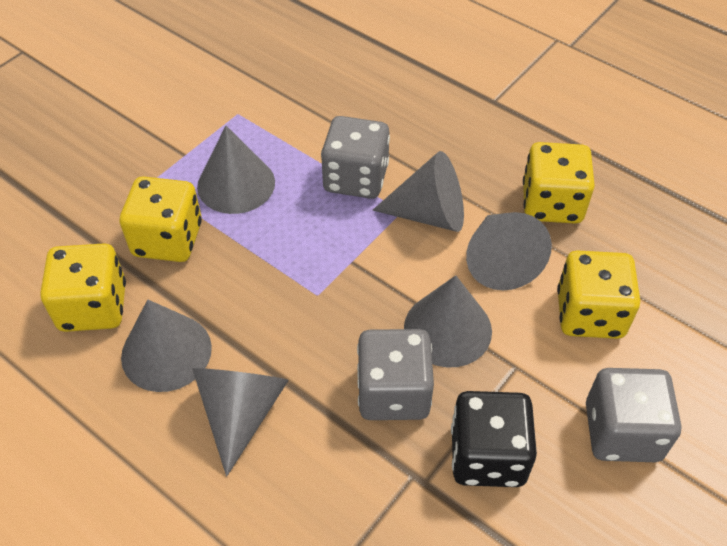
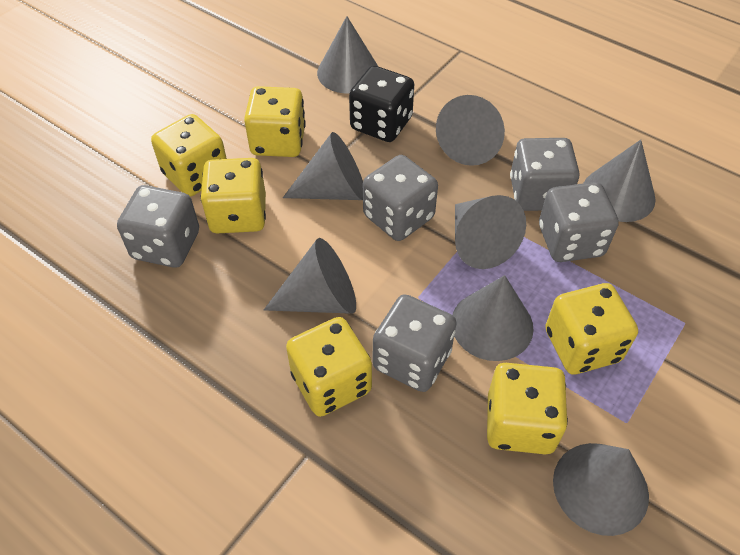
grey cone: 6 -> 8
grey dice: 3 -> 5
yellow dice: 4 -> 6

